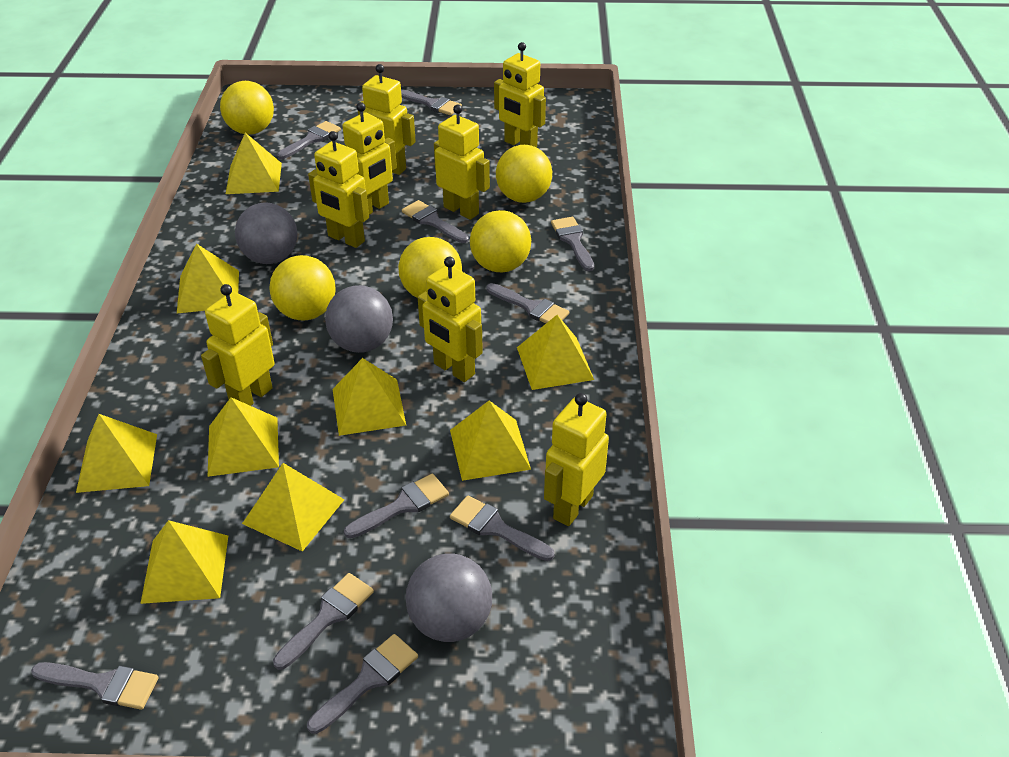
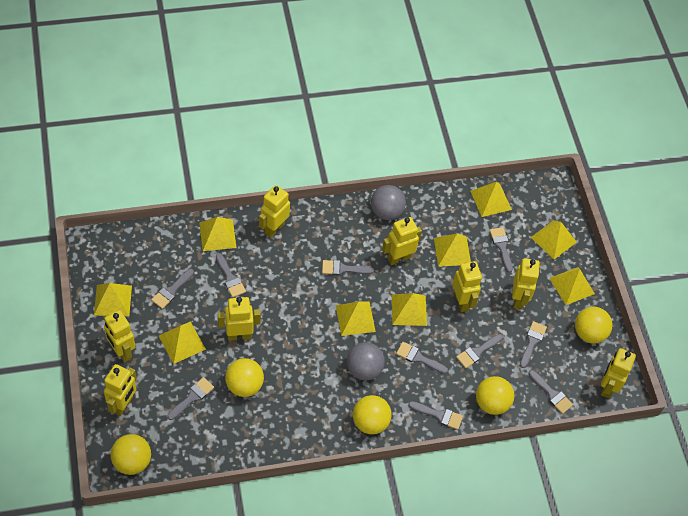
grey ball: 3 -> 2

